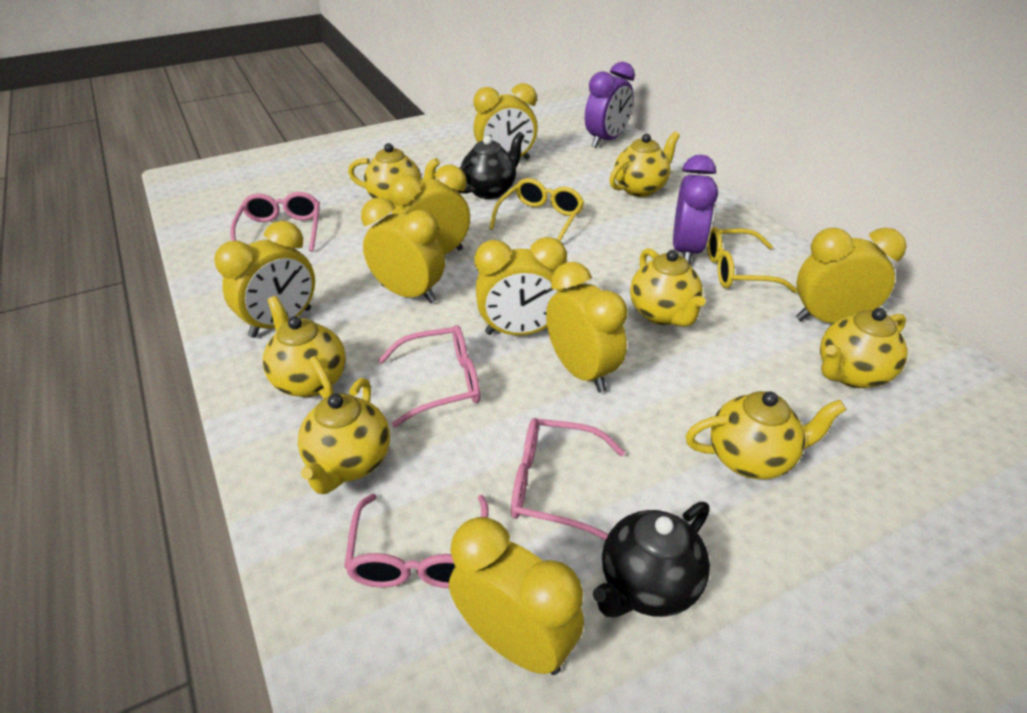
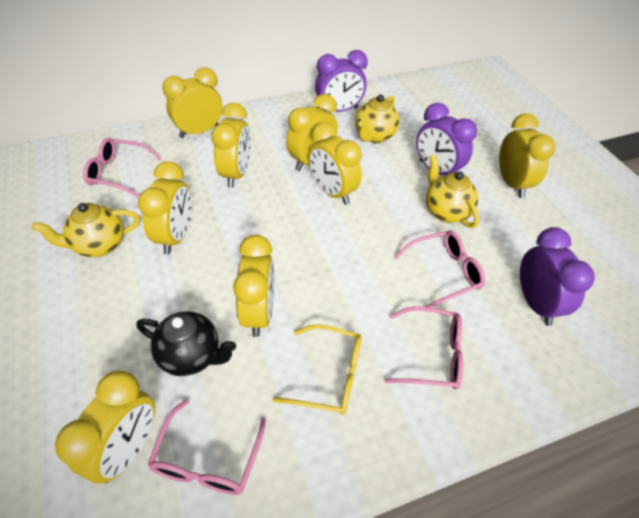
black teapot: 2 -> 1
purple clock: 2 -> 3
yellow glasses: 2 -> 1
yellow teapot: 7 -> 3

